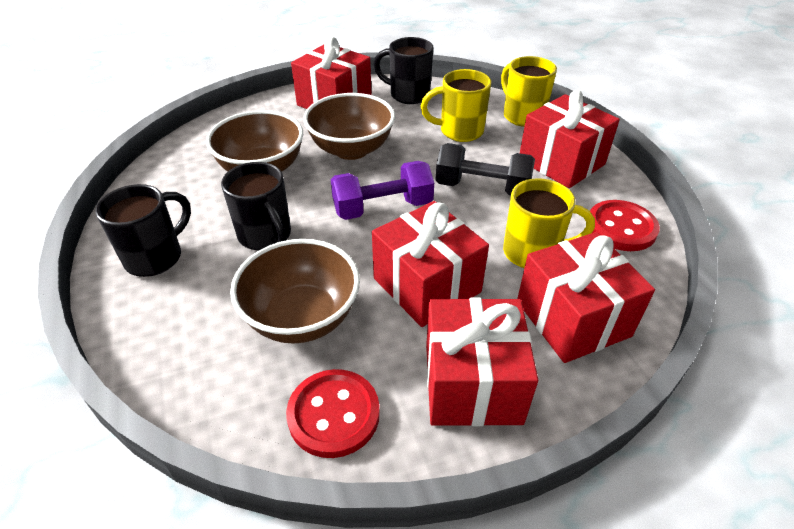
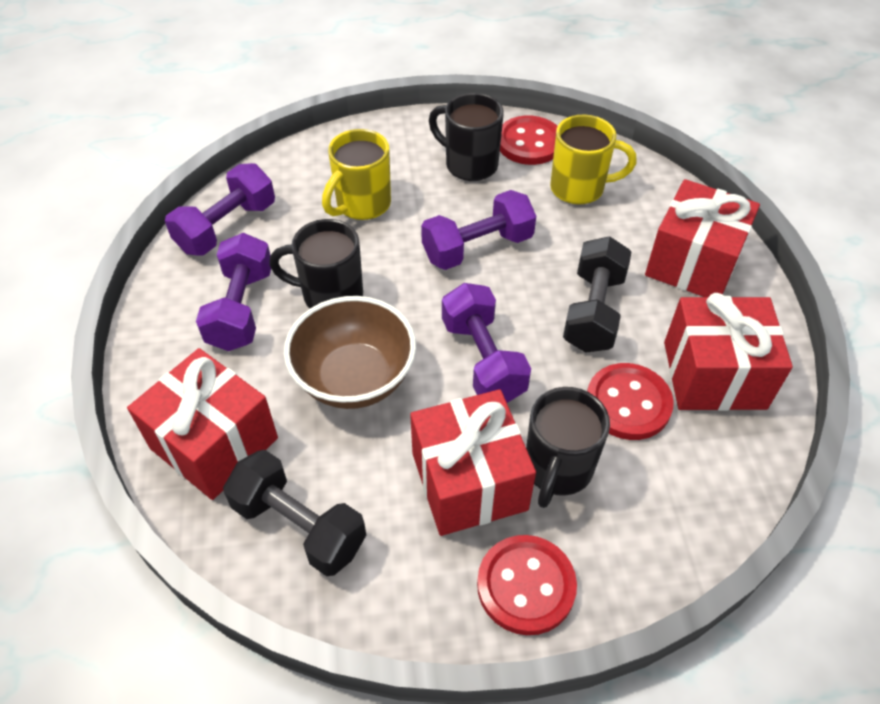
black dumbbell: 1 -> 2
brown bowl: 3 -> 1
purple dumbbell: 1 -> 4
red button: 2 -> 3
red gift: 5 -> 4
yellow mug: 3 -> 2

